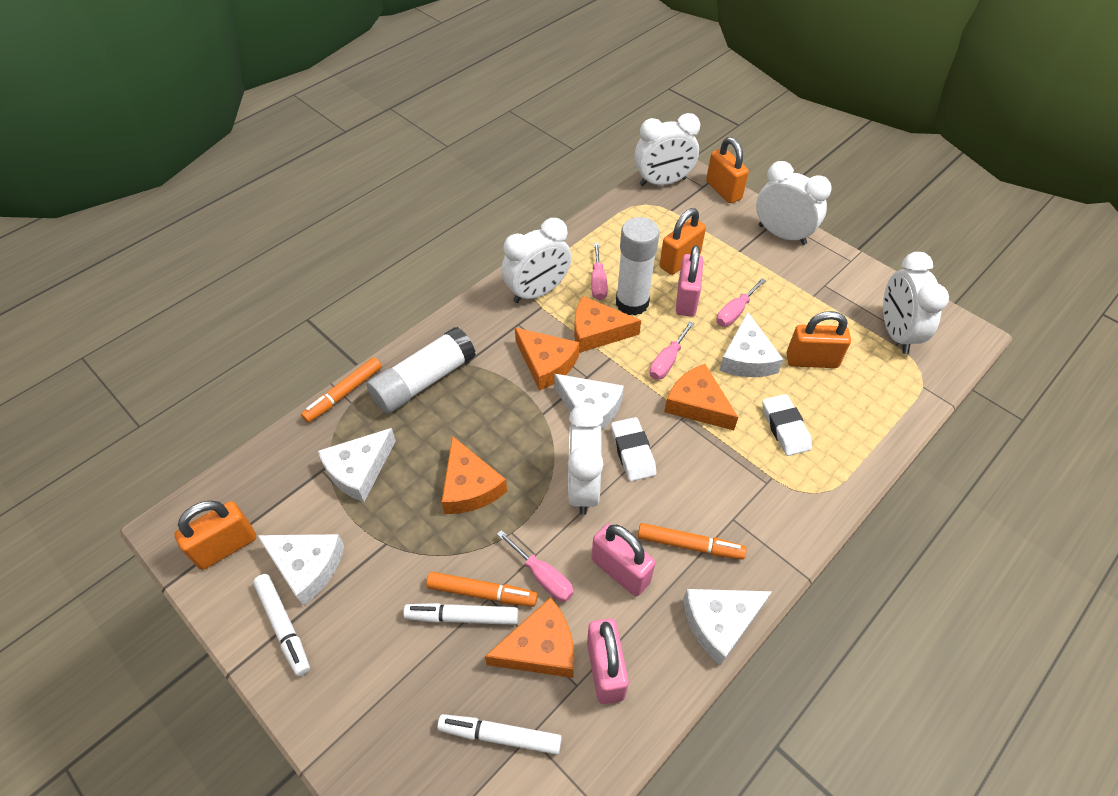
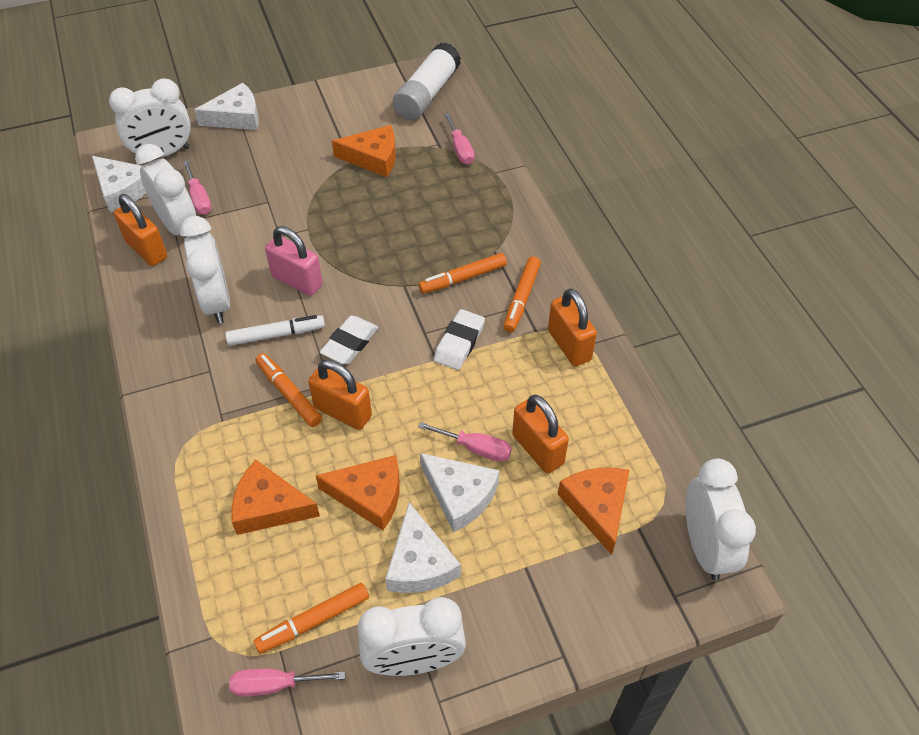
orange cheese: 5 -> 4
orange marker: 3 -> 4
pink padlock: 3 -> 1
white cheese: 5 -> 4
white glue stick: 2 -> 1
white marker: 3 -> 1

